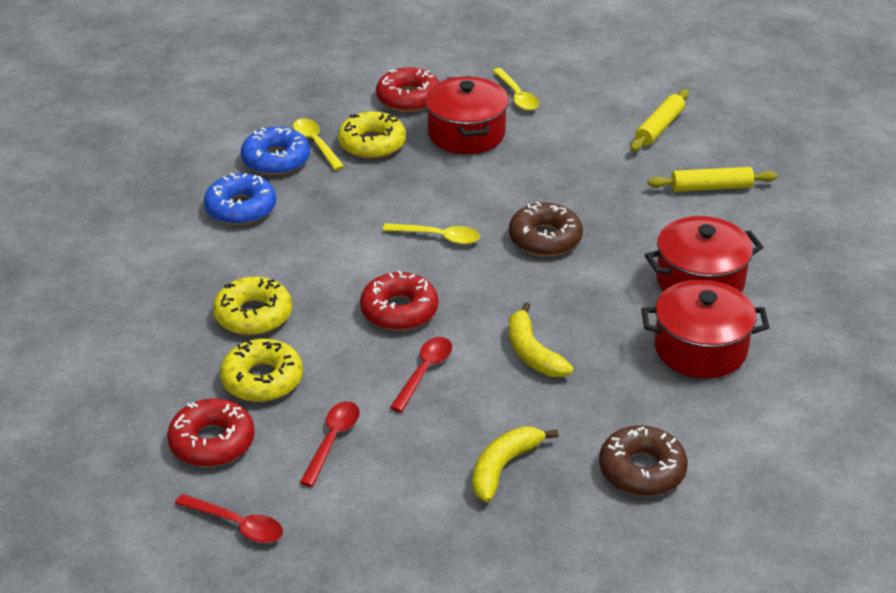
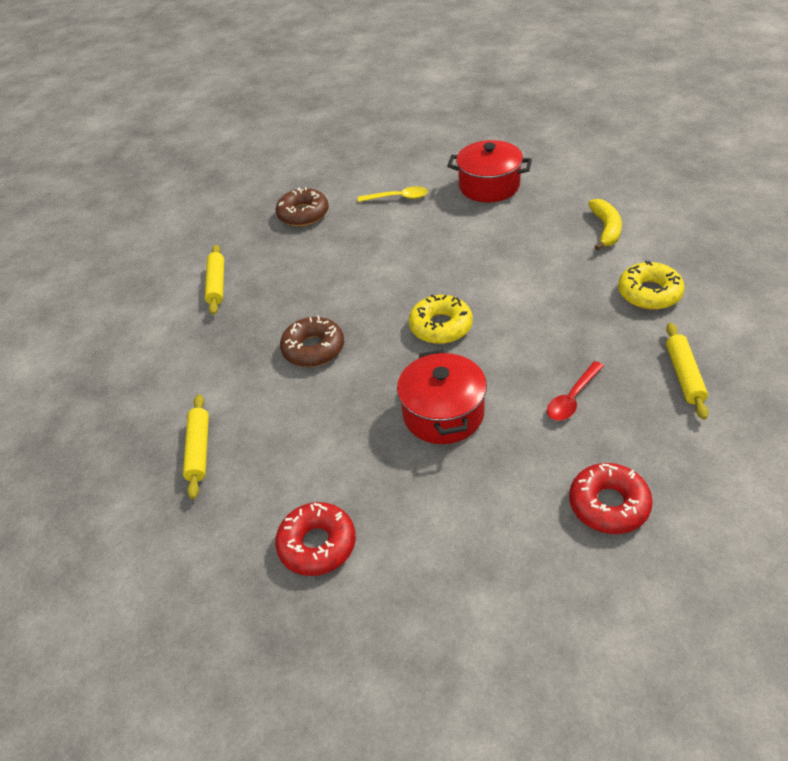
blue donut: 2 -> 0
red donut: 3 -> 2
red pot: 3 -> 2
red spoon: 3 -> 1
yellow banana: 2 -> 1
yellow donut: 3 -> 2
yellow rolling pin: 2 -> 3
yellow spoon: 3 -> 1

